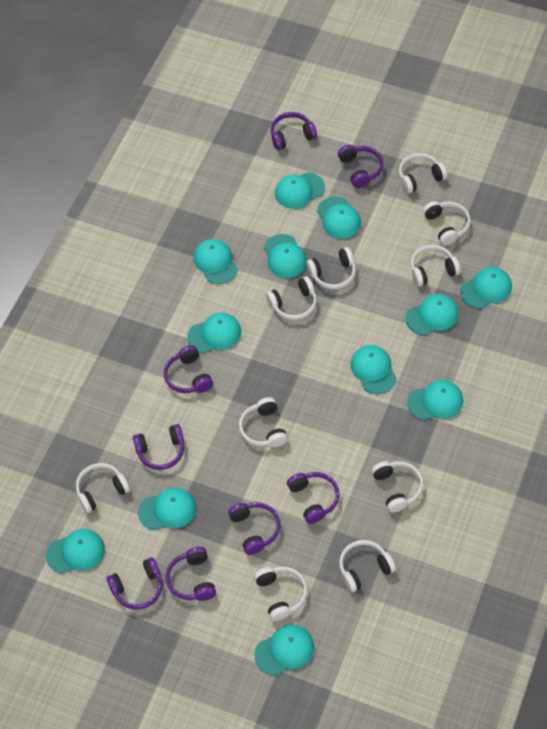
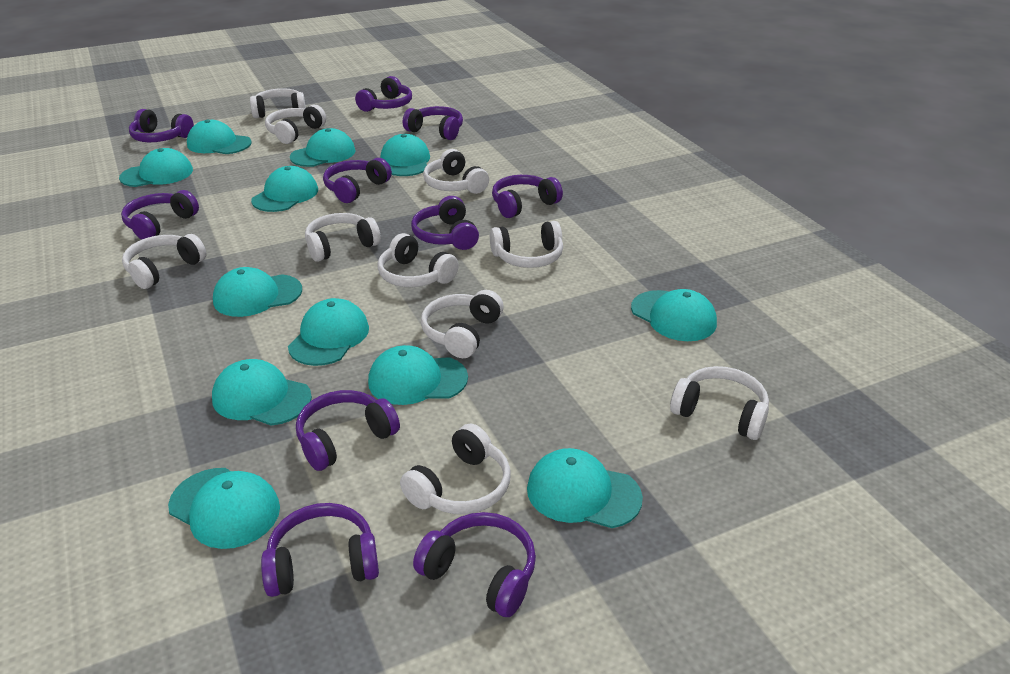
purple headphones: 8 -> 10

